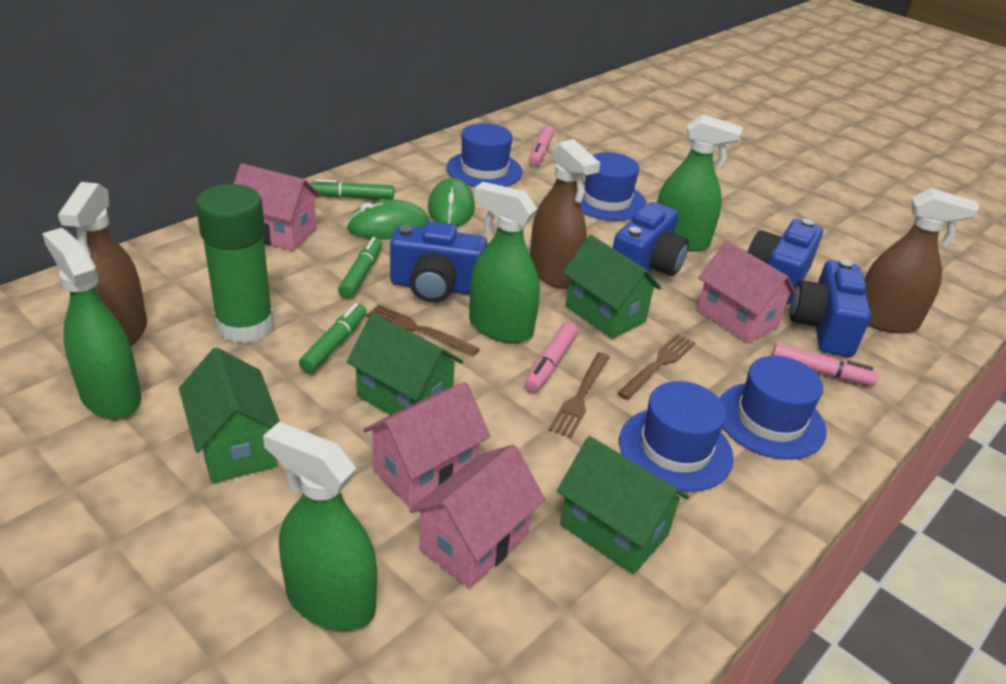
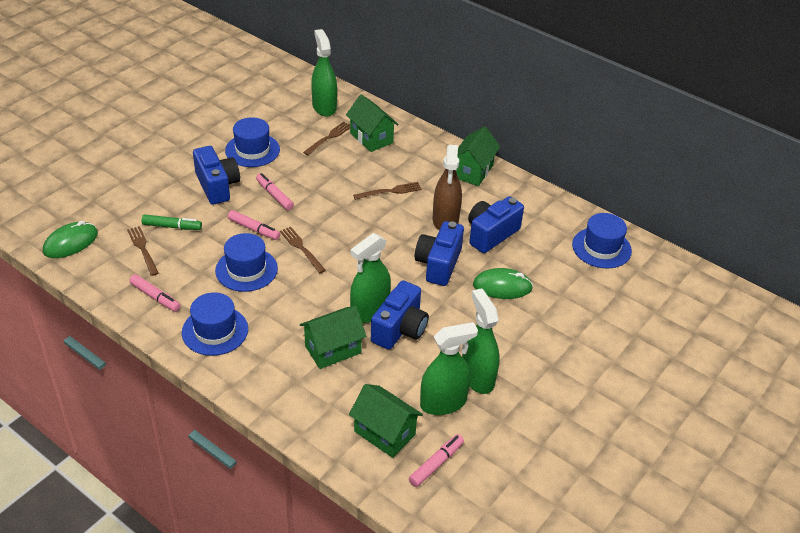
brown fork: 3 -> 4
brown spray bottle: 3 -> 1
green glue stick: 1 -> 0
green marker: 3 -> 1
pink house: 4 -> 0
pink marker: 3 -> 4

